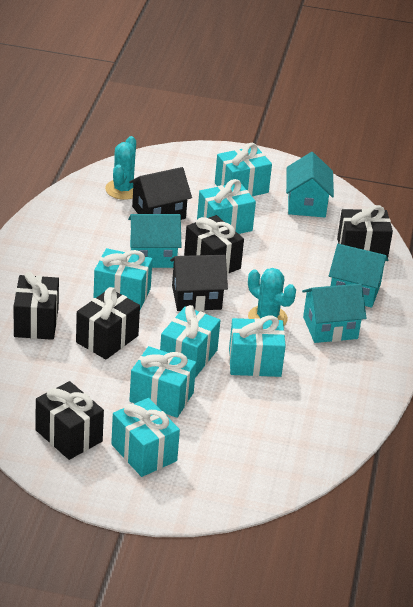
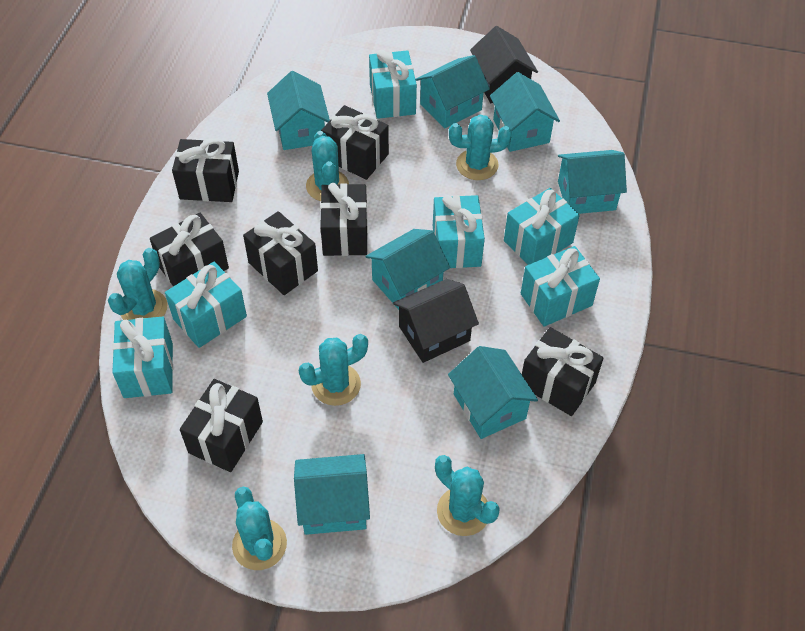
black gift: 5 -> 7
turquoise cactus: 2 -> 6
turquoise gift: 7 -> 6
turquoise house: 4 -> 7

